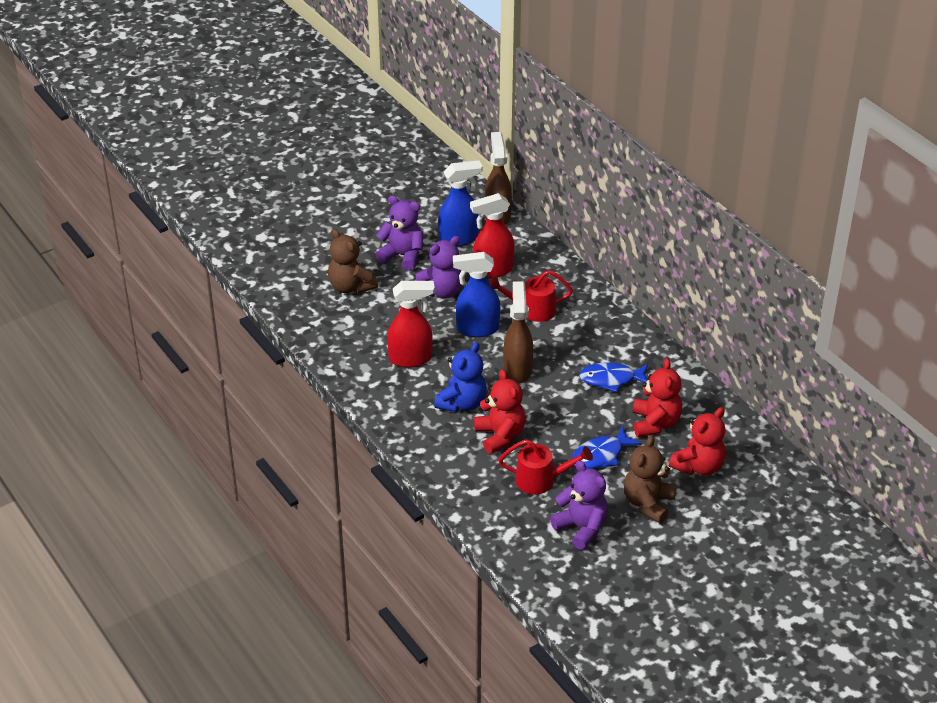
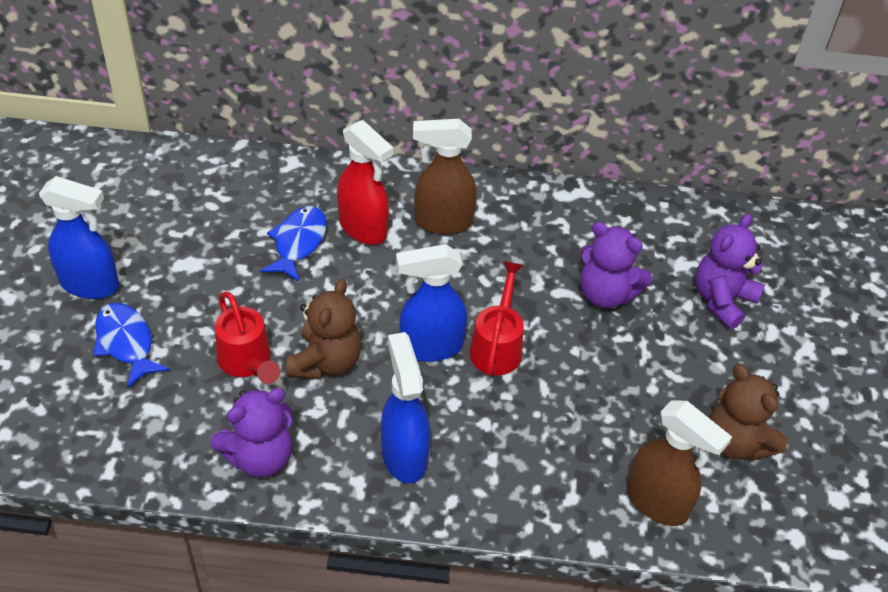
blue spray bottle: 2 -> 3
blue teddy bear: 1 -> 0
red spray bottle: 2 -> 1
red teddy bear: 3 -> 0

